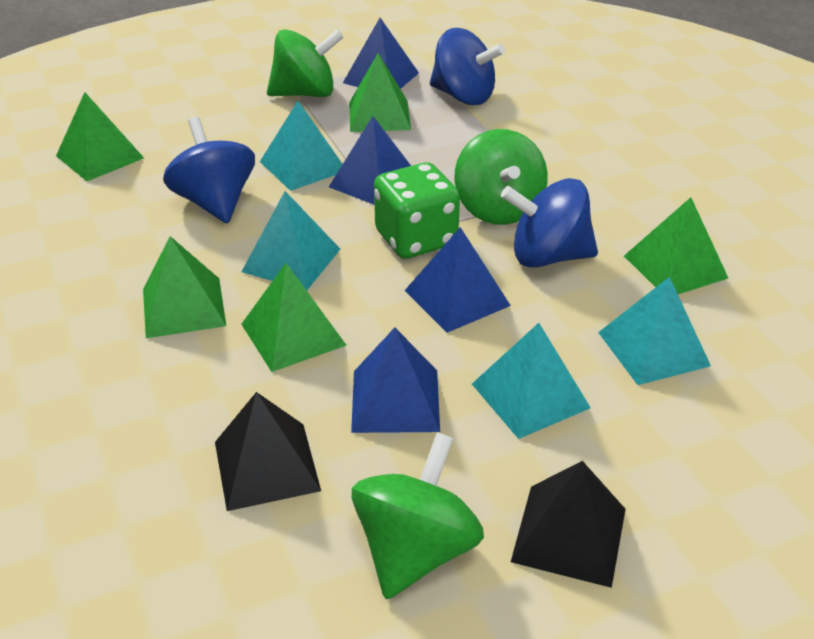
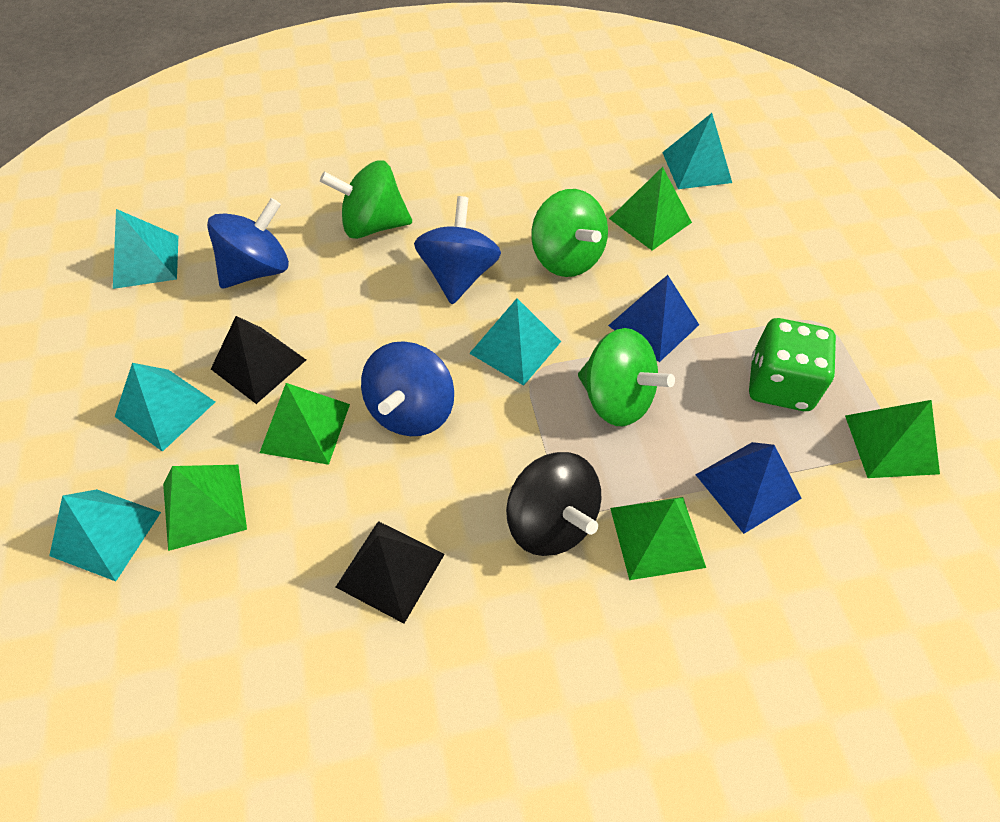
black spinning top: 0 -> 1
blue pyramid: 4 -> 2
turquoise pyramid: 4 -> 5

